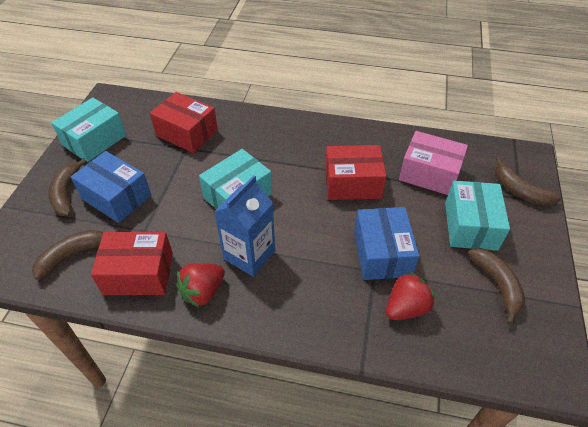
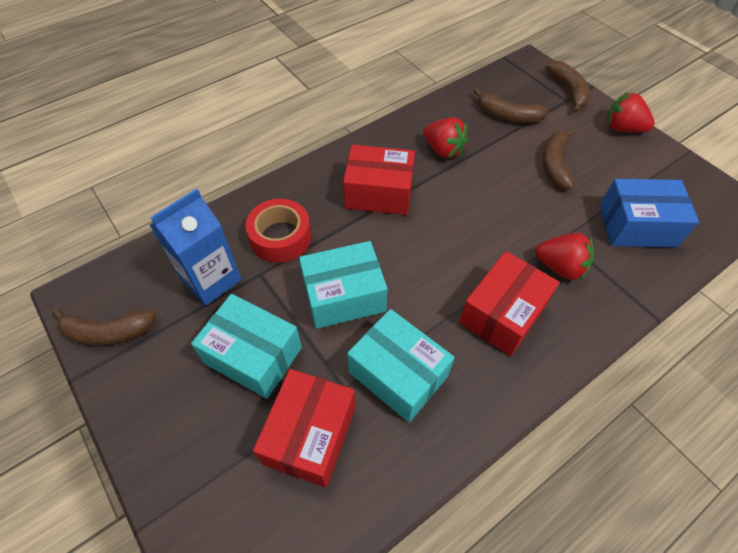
blue box: 2 -> 1
pink box: 1 -> 0
red strawberry: 2 -> 3
red tape: 0 -> 1

